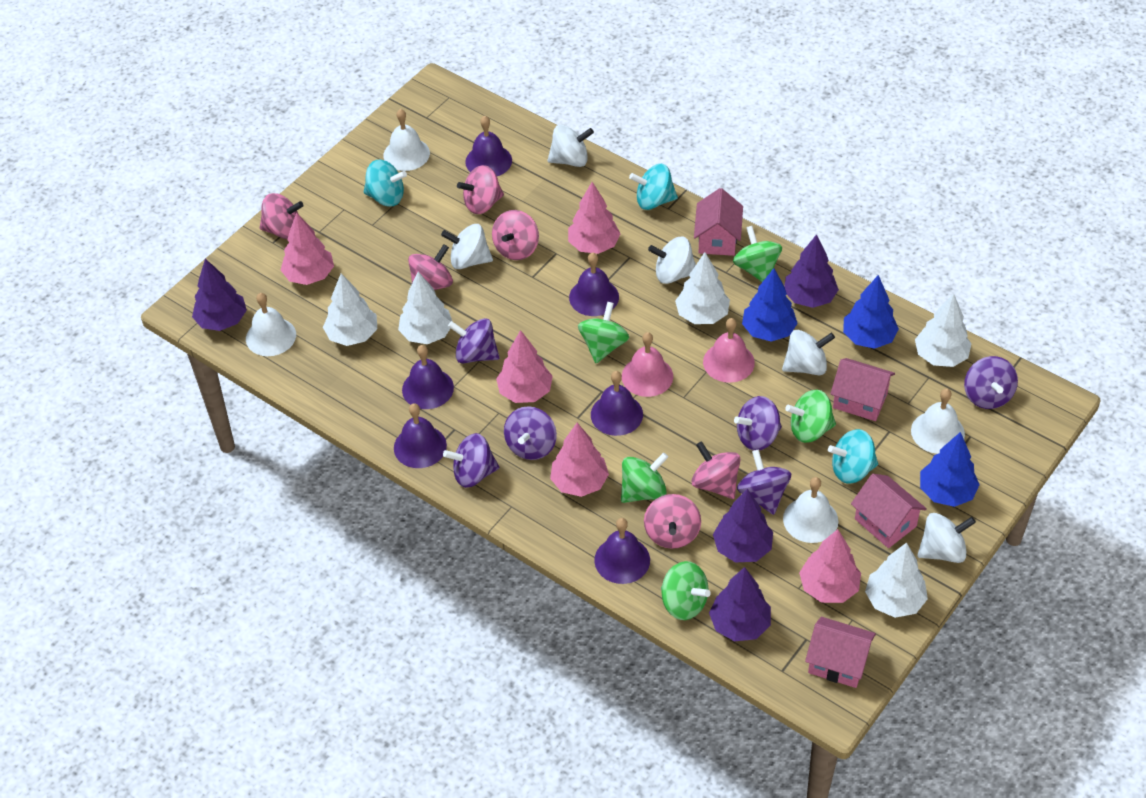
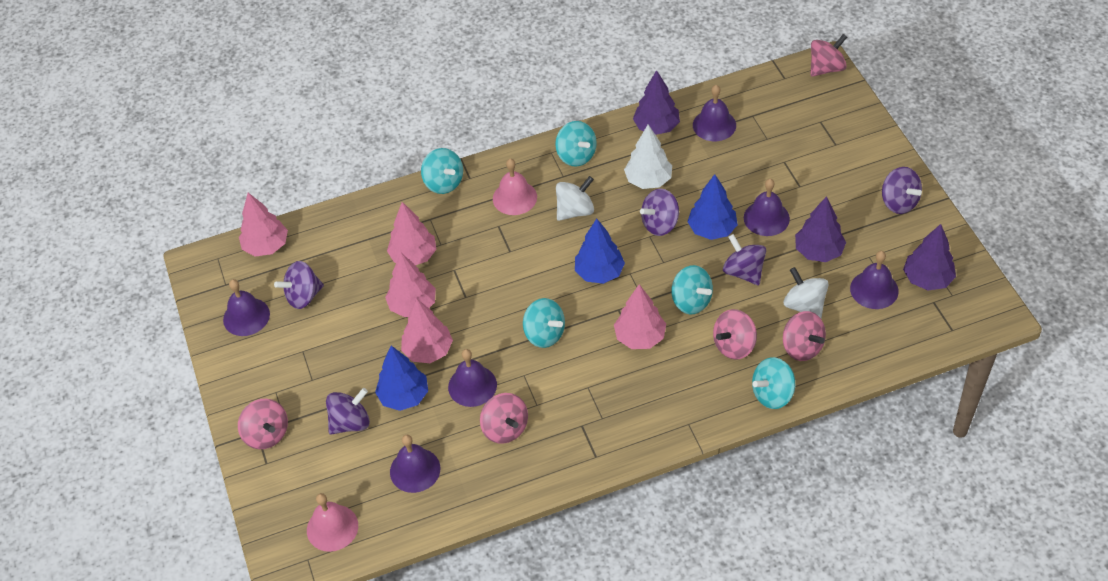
green spinning top: 5 -> 0
pink house: 4 -> 0
pink spinning top: 6 -> 5
purple spinning top: 6 -> 5
purple tree: 4 -> 3
turquoise spinning top: 3 -> 5
white bell: 4 -> 0
white spinning top: 5 -> 2
white tree: 5 -> 1

